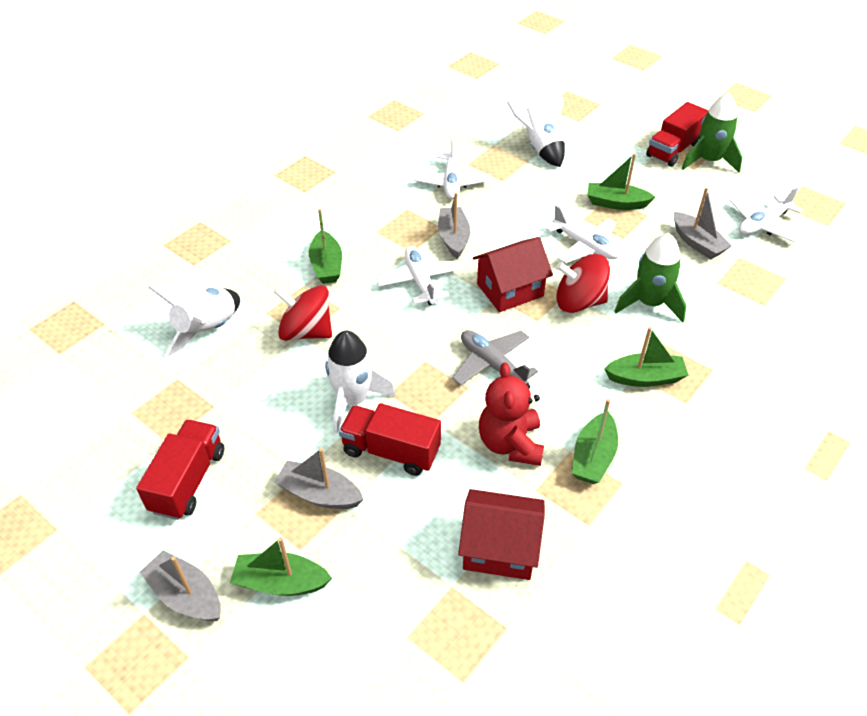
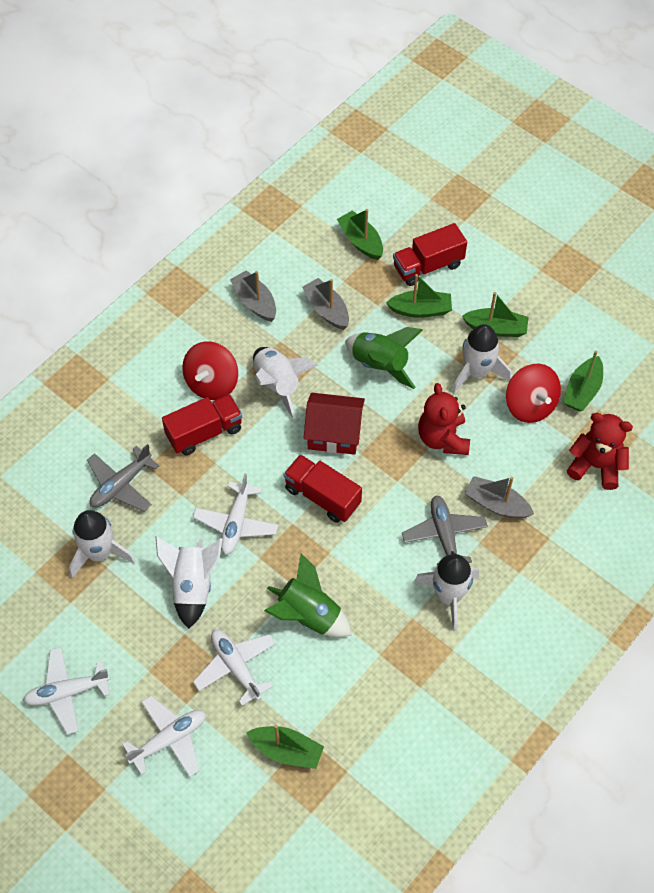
grey boat: 4 -> 3
grey plane: 1 -> 2
red house: 2 -> 1
red teddy bear: 1 -> 2
white rocket: 3 -> 5

